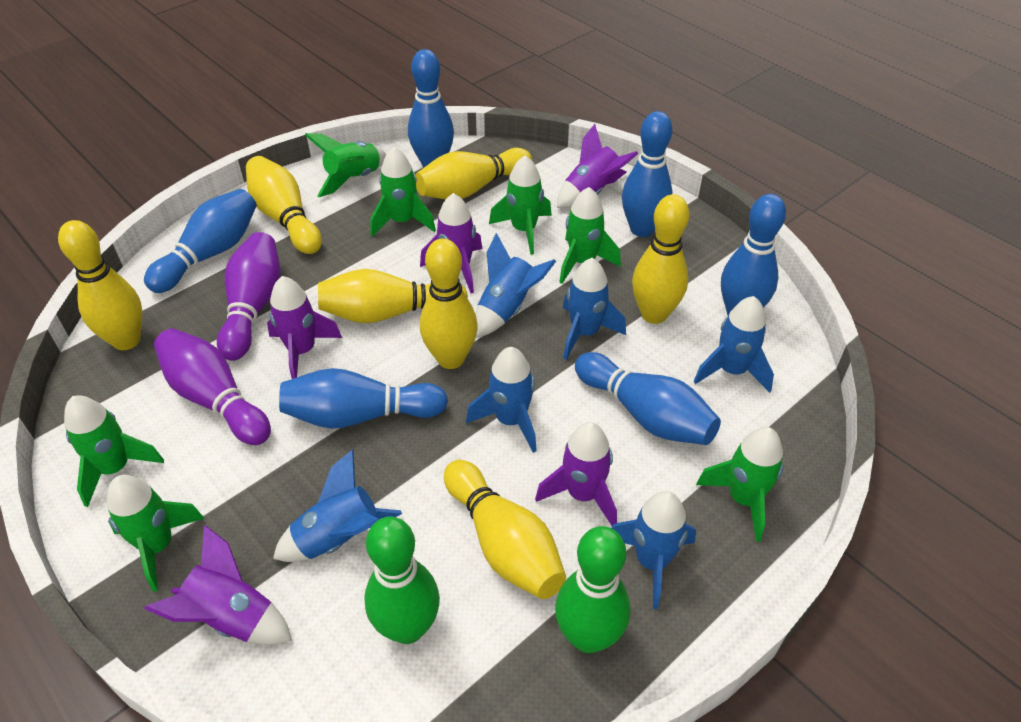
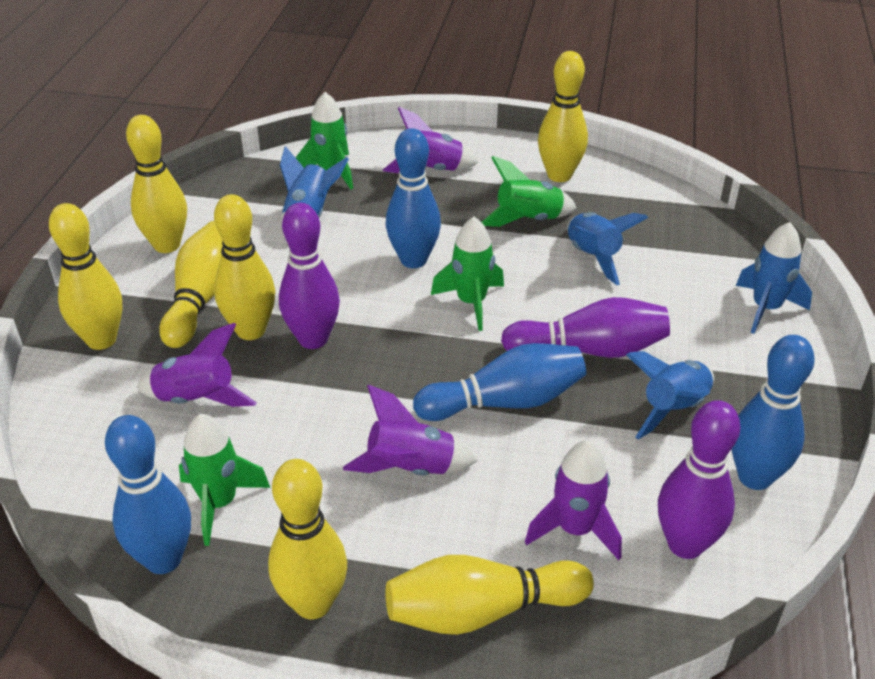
blue bowling pin: 6 -> 4
blue rocket: 6 -> 4
green bowling pin: 2 -> 0
green rocket: 7 -> 4
purple bowling pin: 2 -> 3
purple rocket: 5 -> 4

